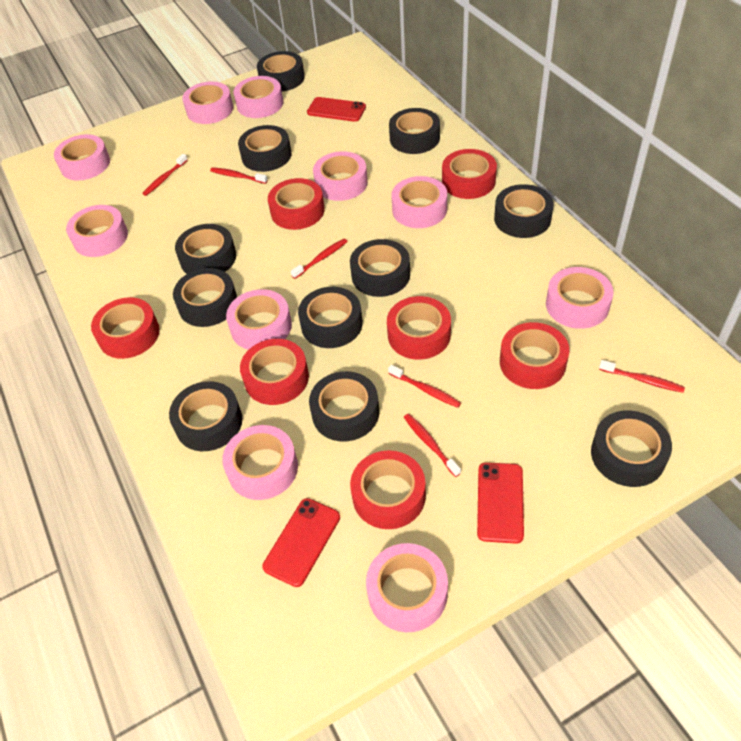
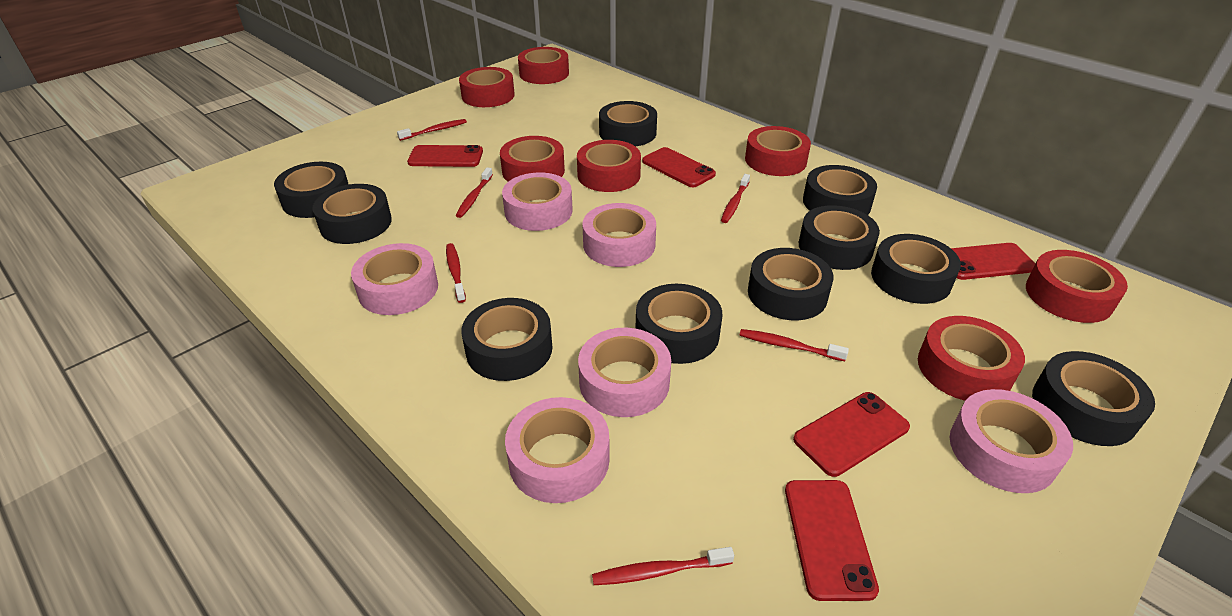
black tape: 11 -> 10
pink tape: 10 -> 6
red phone: 3 -> 5

